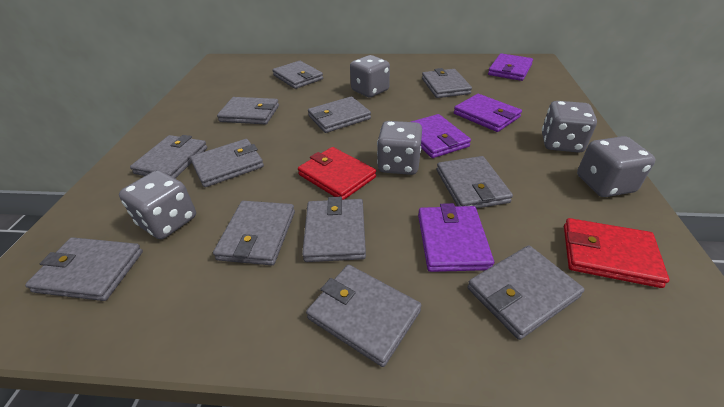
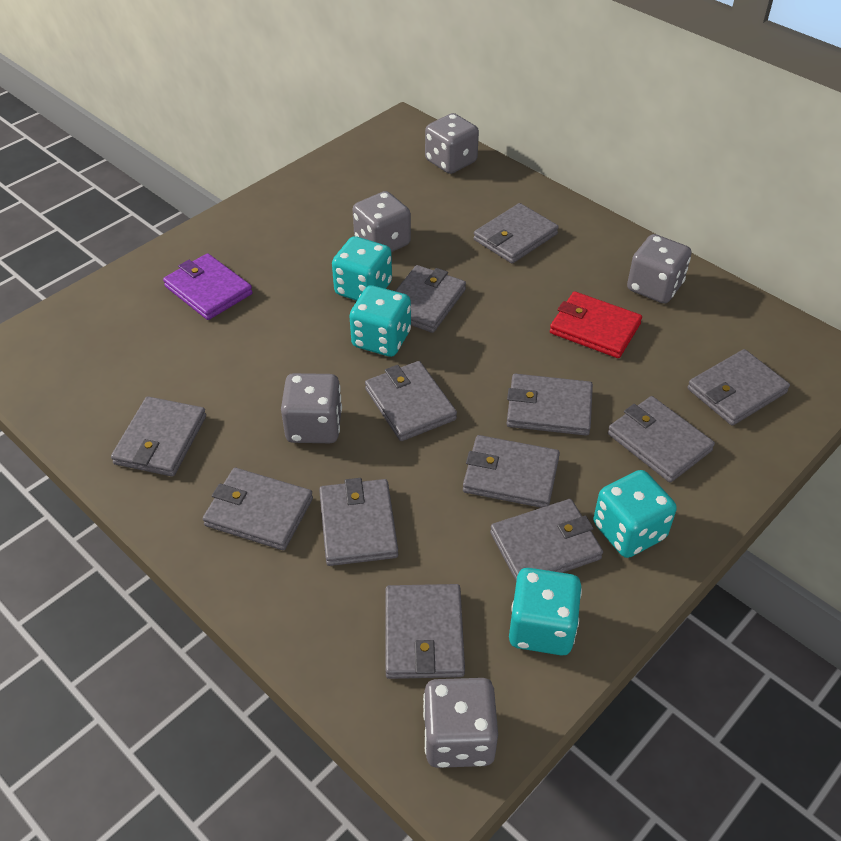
purple wallet: 4 -> 1
red wallet: 2 -> 1
turquoise dice: 0 -> 4

